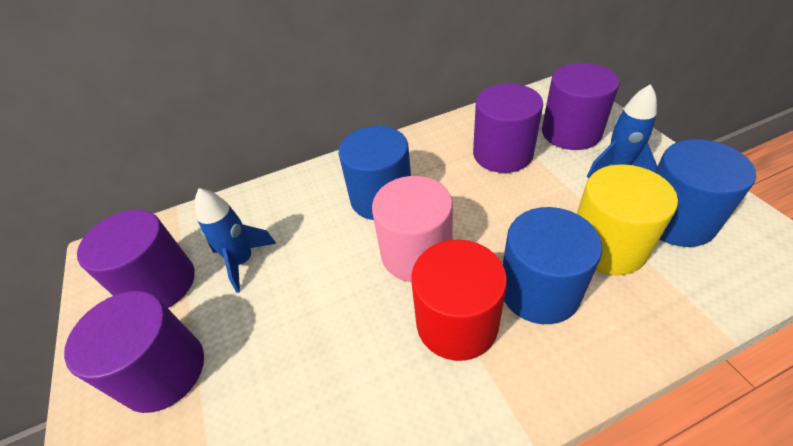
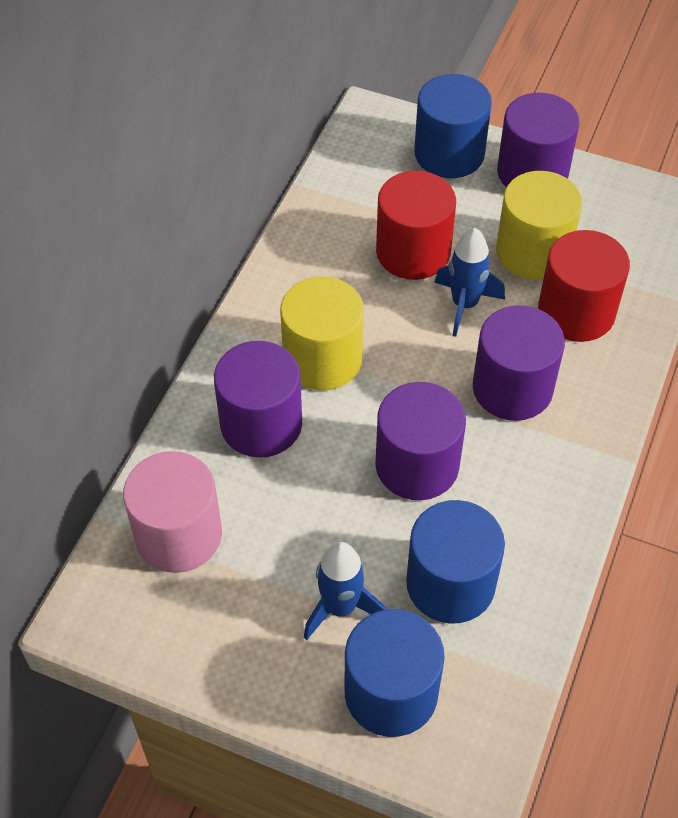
red cylinder: 1 -> 2
yellow cylinder: 1 -> 2

